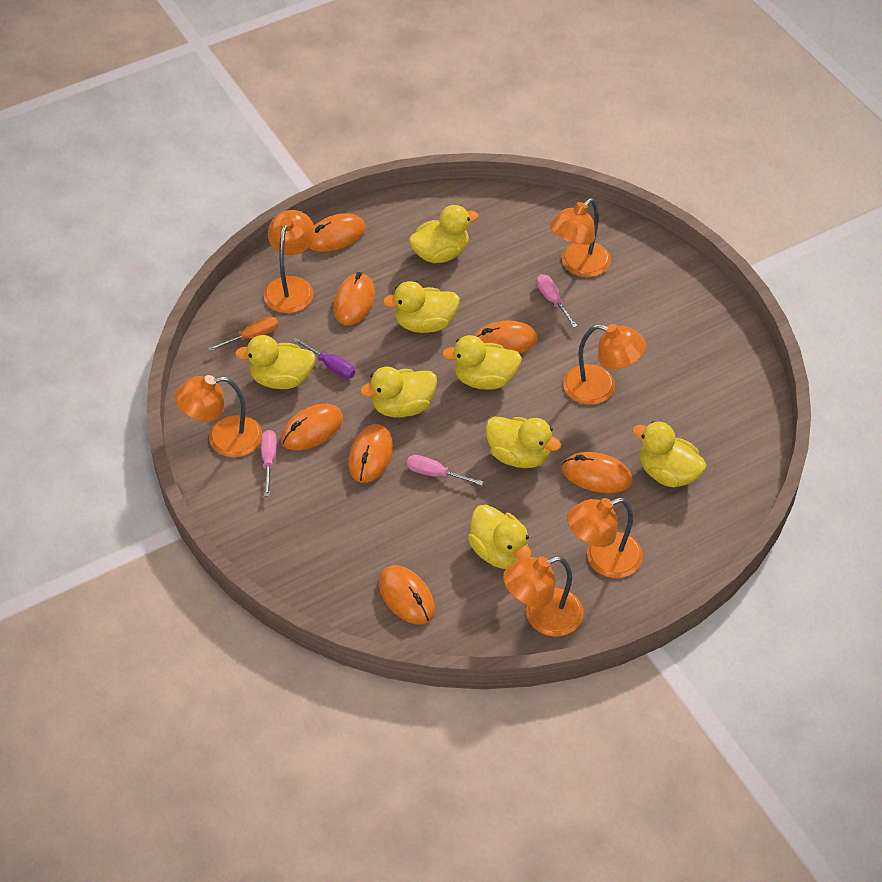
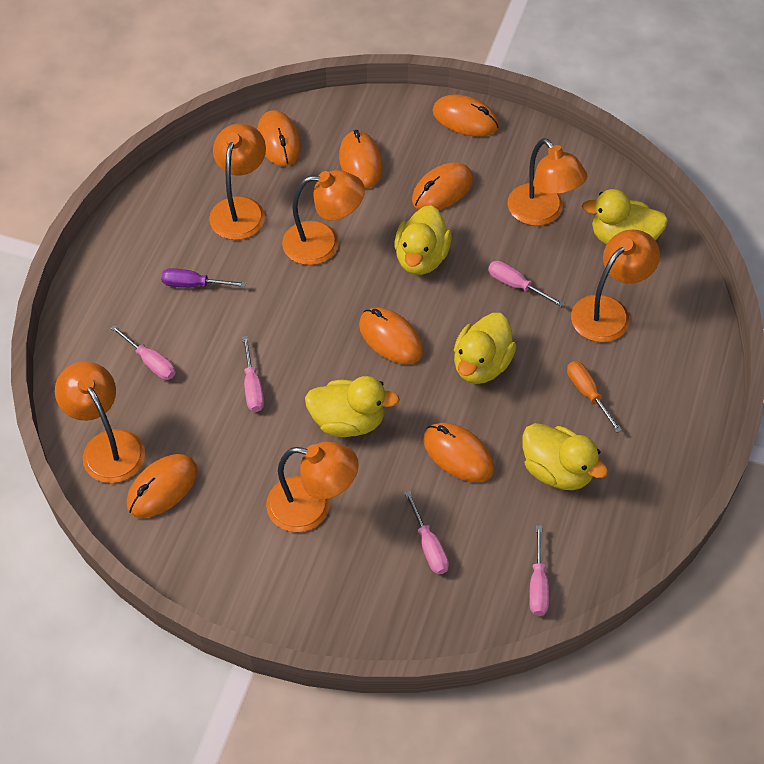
pink screwdriver: 3 -> 5
yellow duck: 8 -> 5

